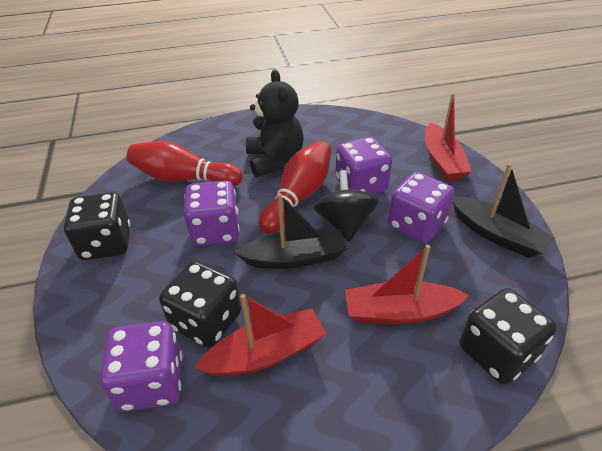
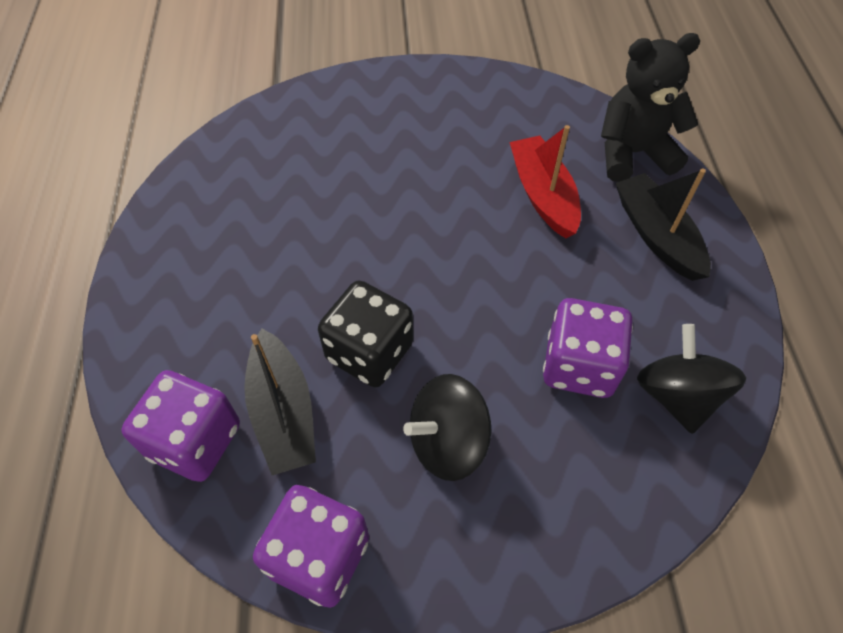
black dice: 3 -> 1
black spinning top: 1 -> 2
purple dice: 4 -> 3
red boat: 3 -> 1
red bowling pin: 2 -> 0

